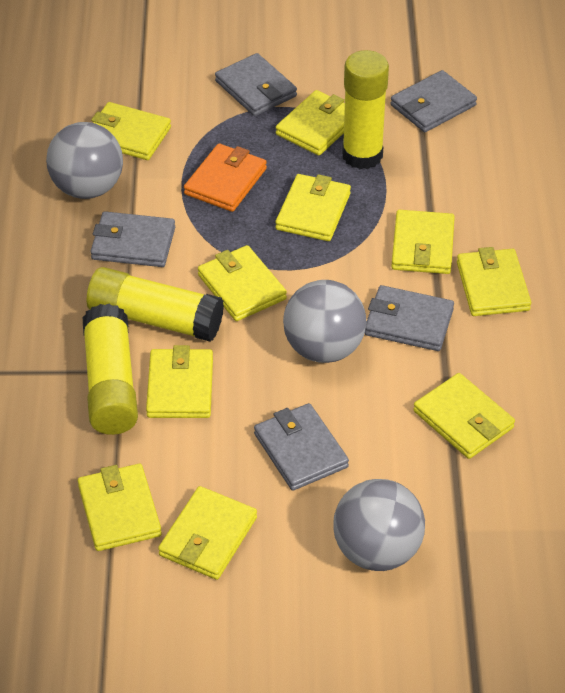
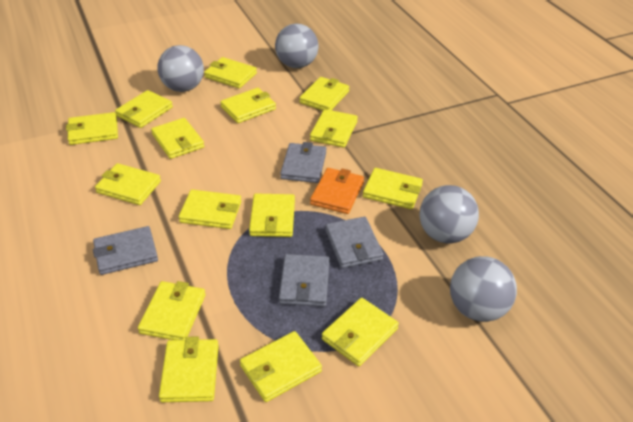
grey ball: 3 -> 4
grey wallet: 5 -> 4
yellow glue stick: 3 -> 0
yellow wallet: 10 -> 15

